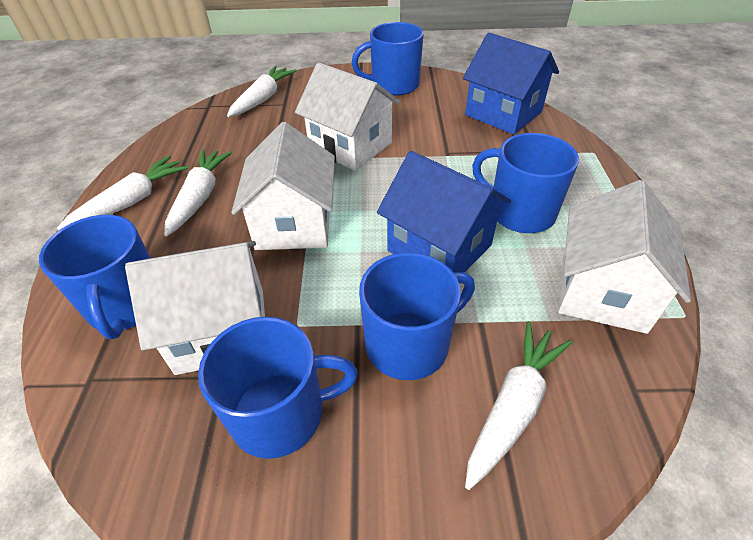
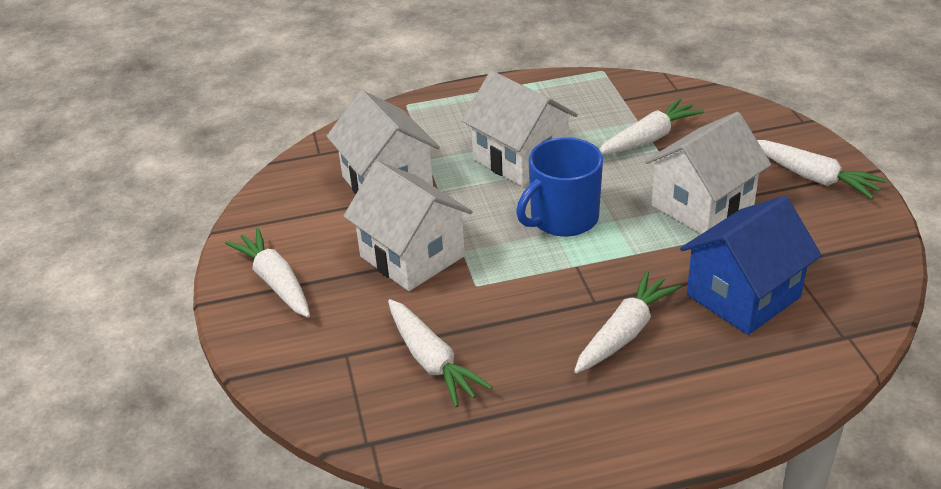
blue house: 2 -> 1
blue mug: 5 -> 1
white carrot: 4 -> 5

